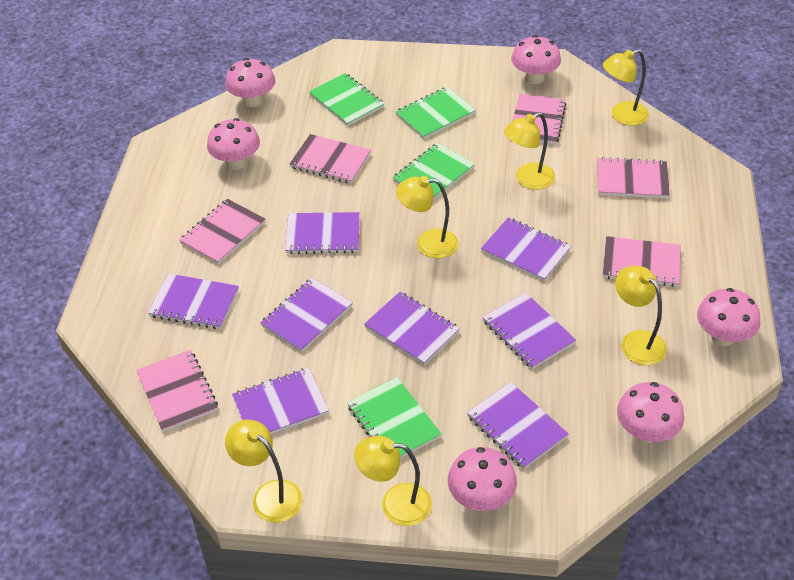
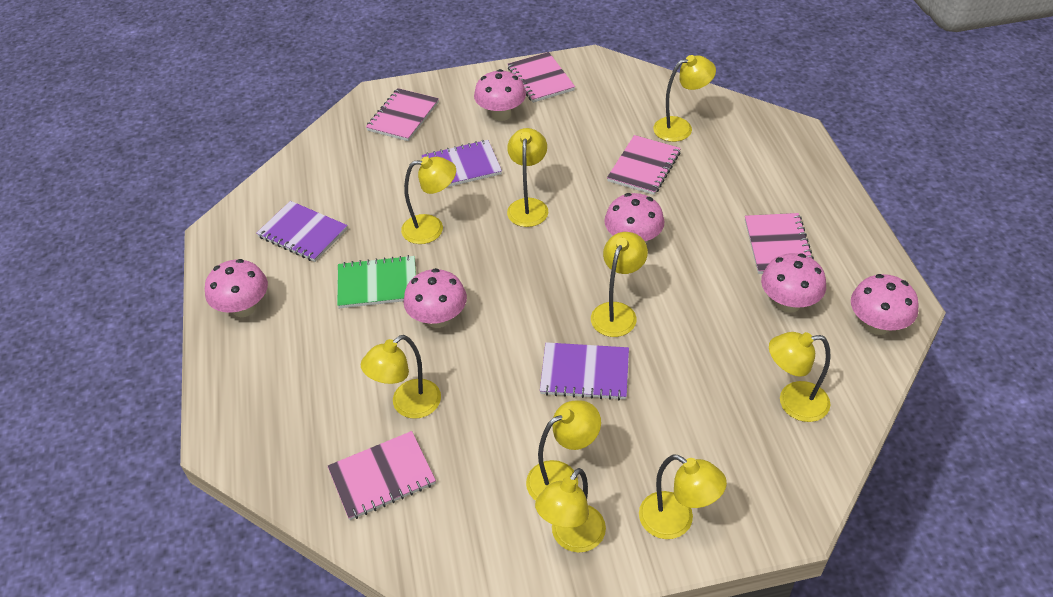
green notebook: 4 -> 1
pink notebook: 6 -> 5
purple notebook: 8 -> 3
yellow lamp: 6 -> 9

